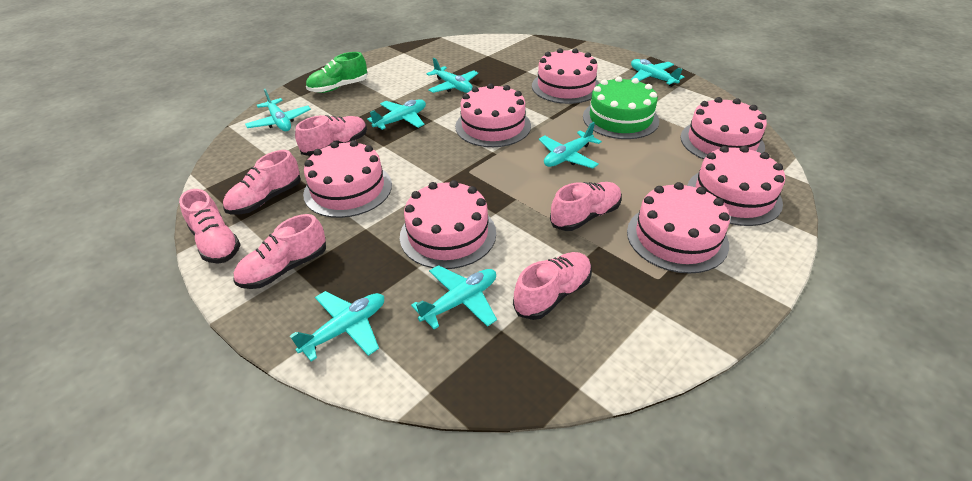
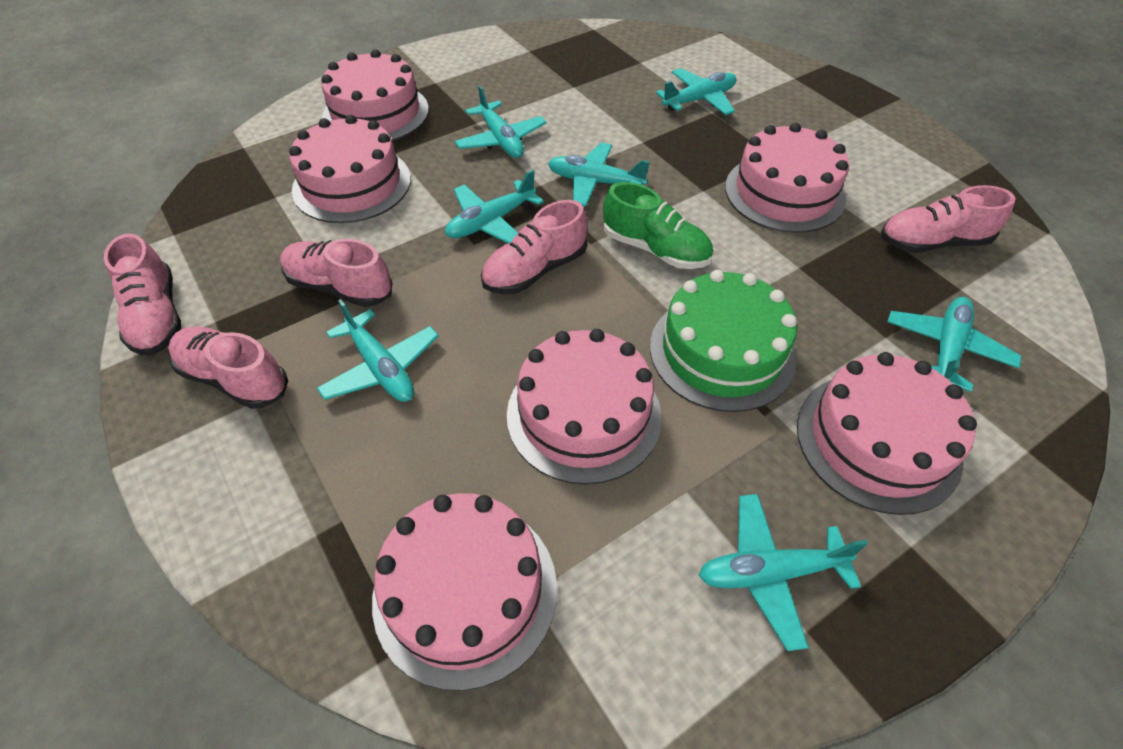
pink cake: 7 -> 6
pink shoe: 6 -> 5

